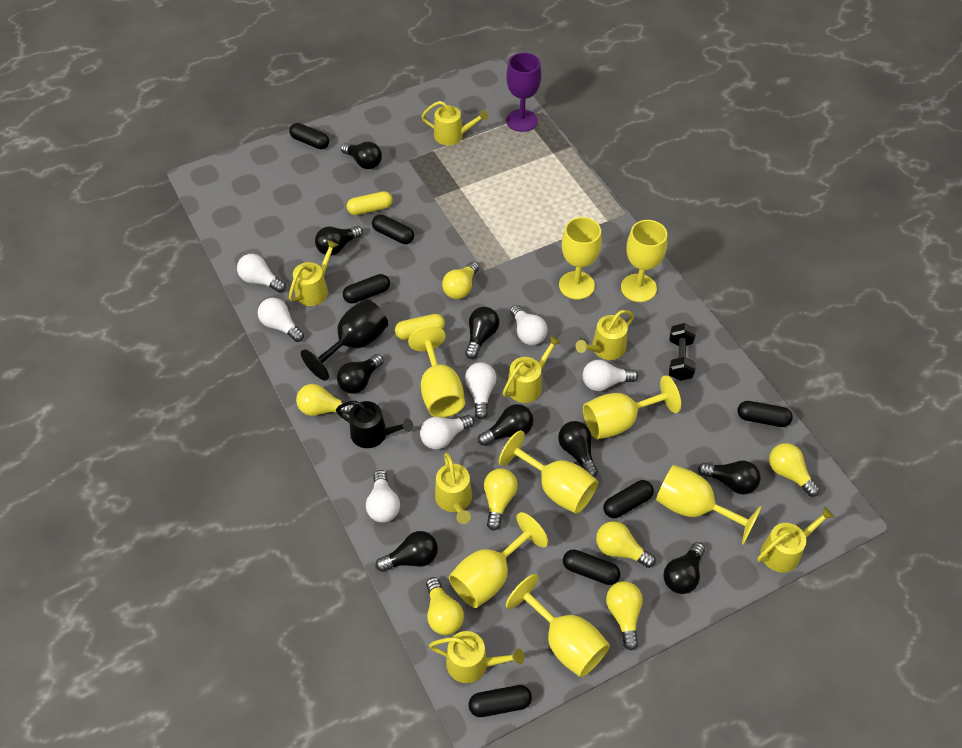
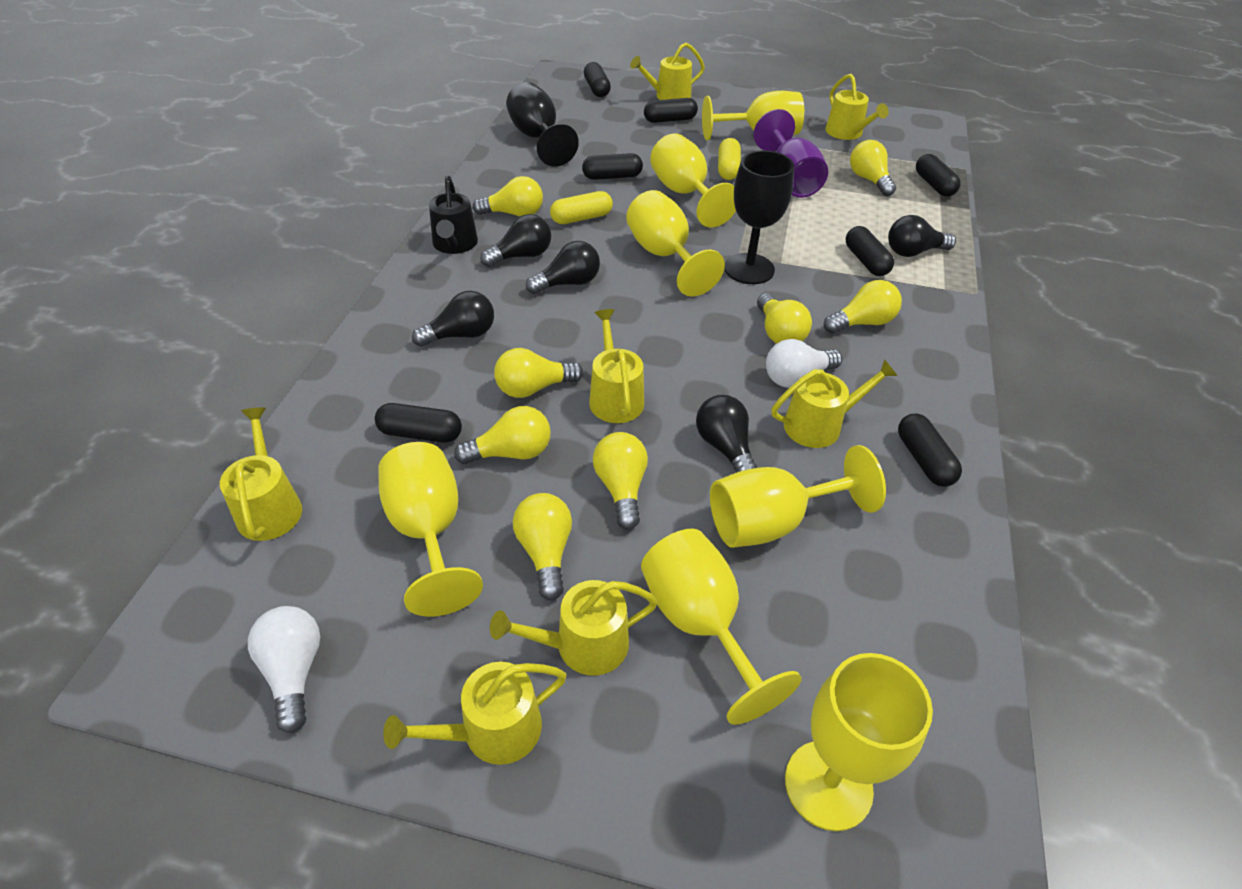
black dumbbell: 1 -> 0
black goblet: 1 -> 2
black light bulb: 9 -> 5
white light bulb: 7 -> 2
yellow goblet: 8 -> 7
yellow light bulb: 7 -> 8

